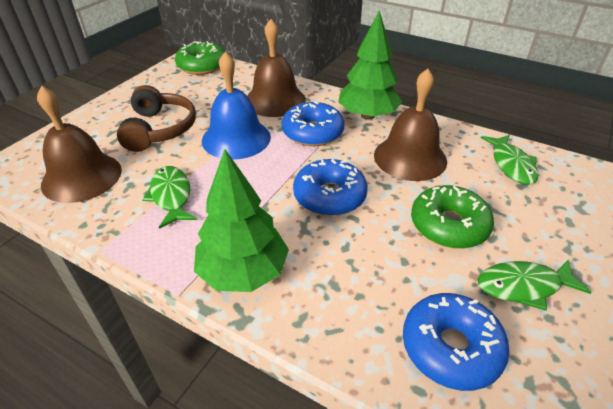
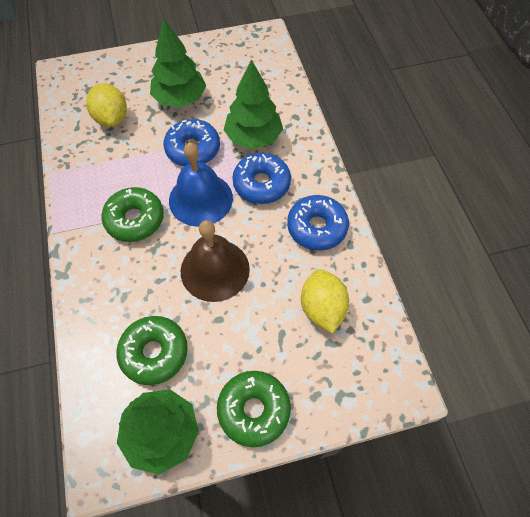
brown bell: 3 -> 1
brown headphones: 1 -> 0
green donut: 2 -> 3
green fish: 3 -> 0
green tree: 2 -> 3
yellow lemon: 0 -> 2

